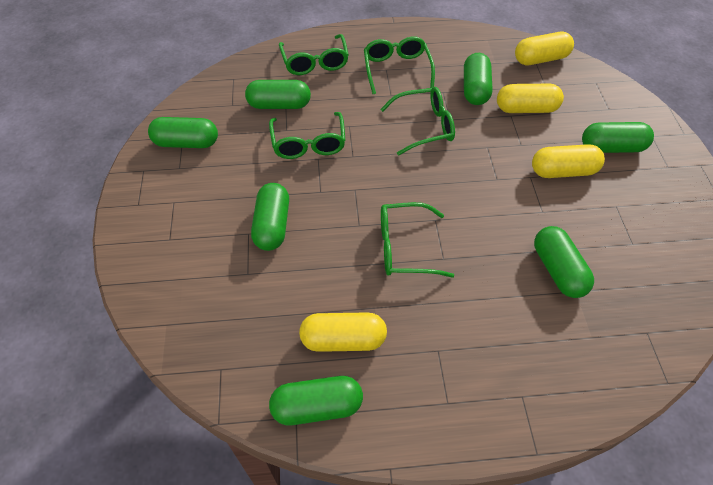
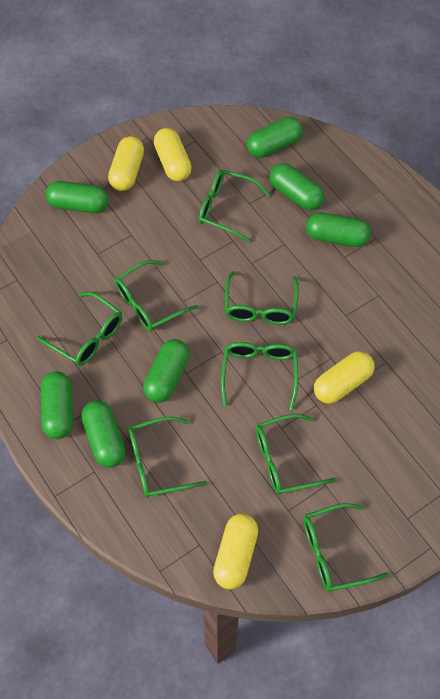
green glasses: 5 -> 8

